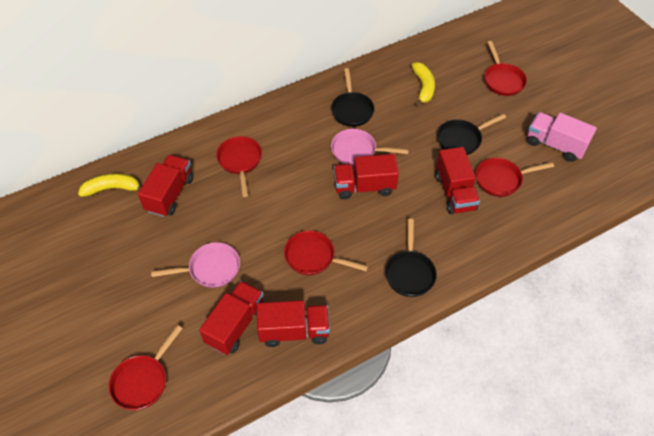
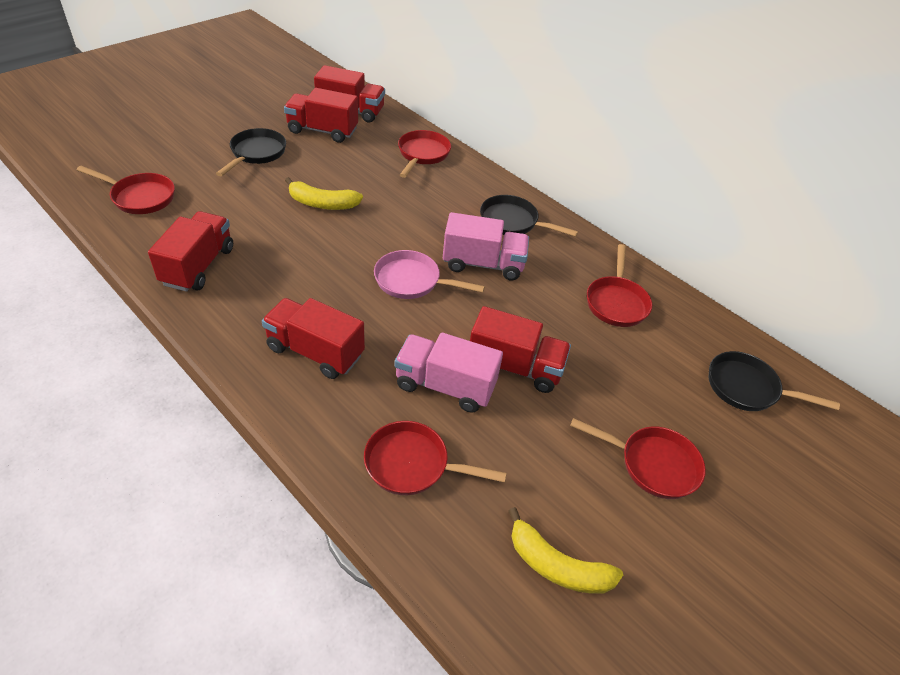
pink pan: 2 -> 1
pink truck: 1 -> 2

